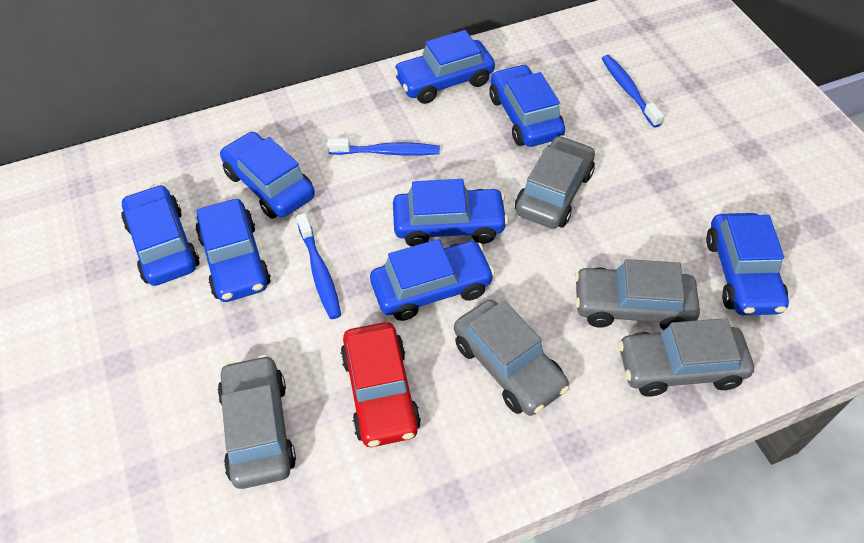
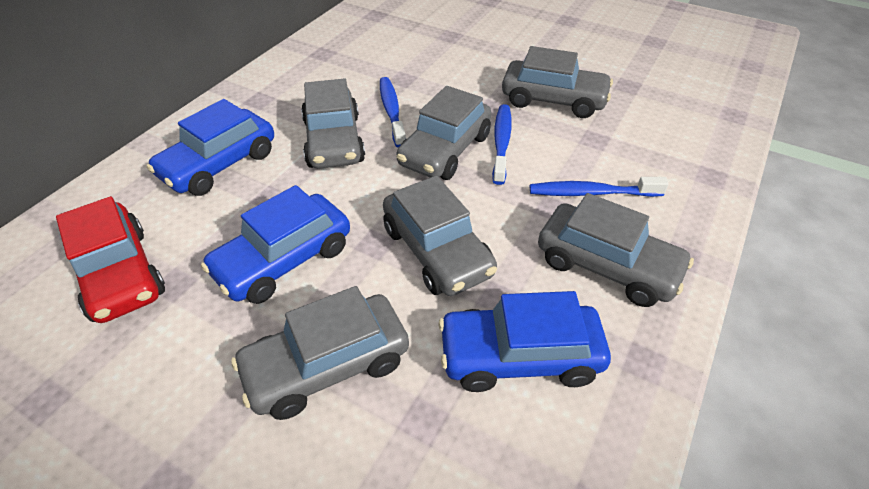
blue car: 8 -> 3
grey car: 5 -> 6

